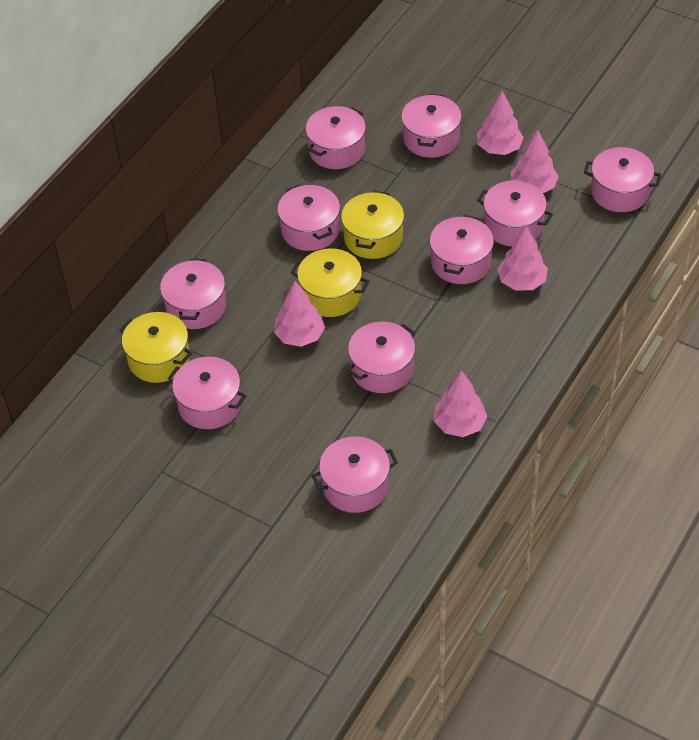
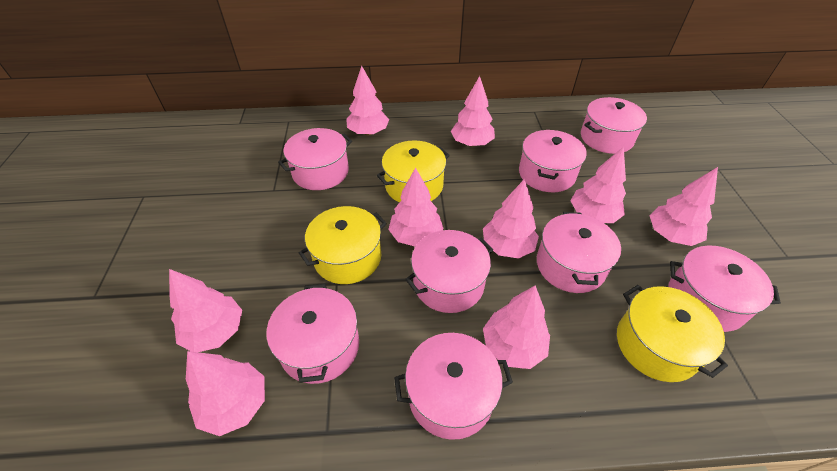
pink pot: 10 -> 8
pink tree: 5 -> 9

